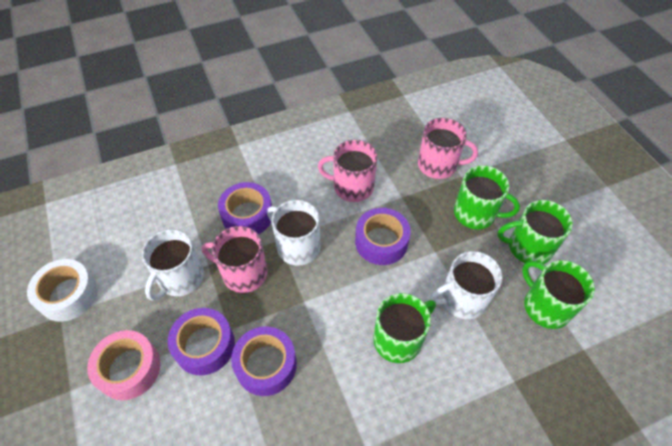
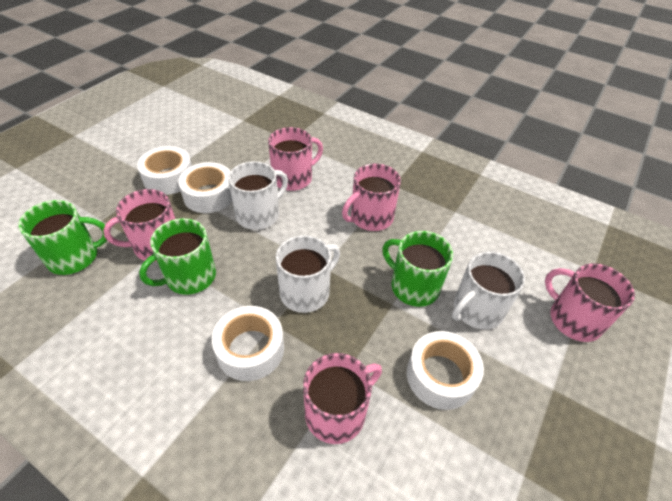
green mug: 4 -> 3
pink mug: 3 -> 5
pink tape: 1 -> 0
purple tape: 4 -> 0
white tape: 1 -> 4

